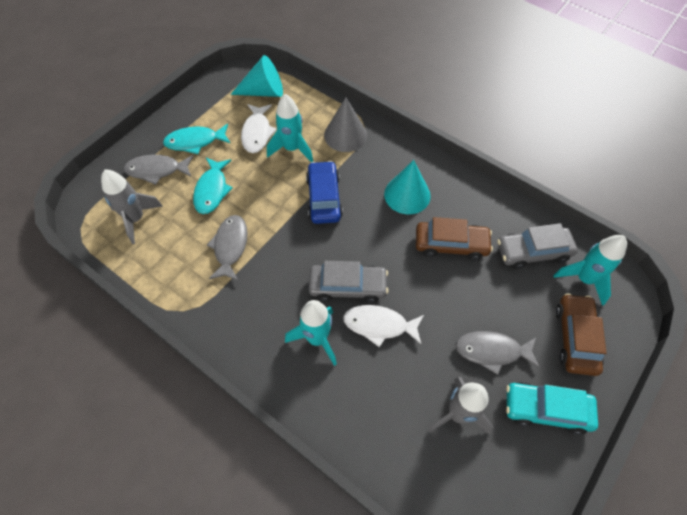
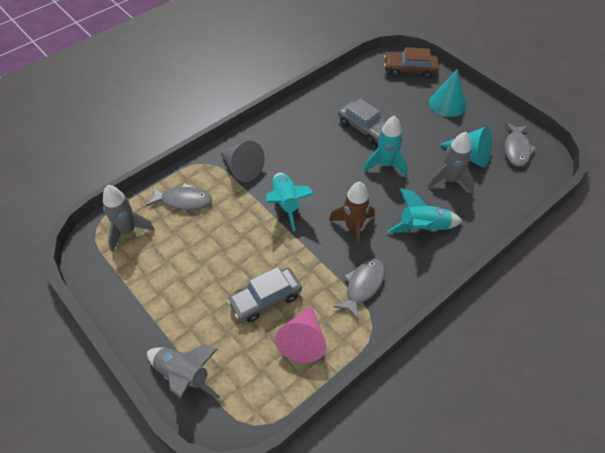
blue car: 1 -> 0
brown car: 2 -> 1
brown rocket: 0 -> 1
grey rocket: 2 -> 3
pink cone: 0 -> 1
turquoise car: 1 -> 0
turquoise fish: 2 -> 0
white fish: 2 -> 0

